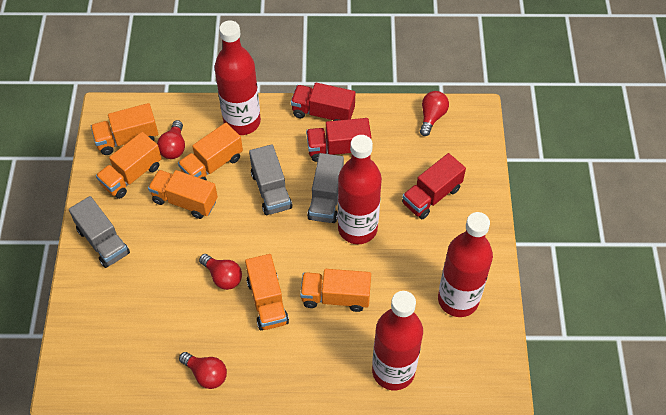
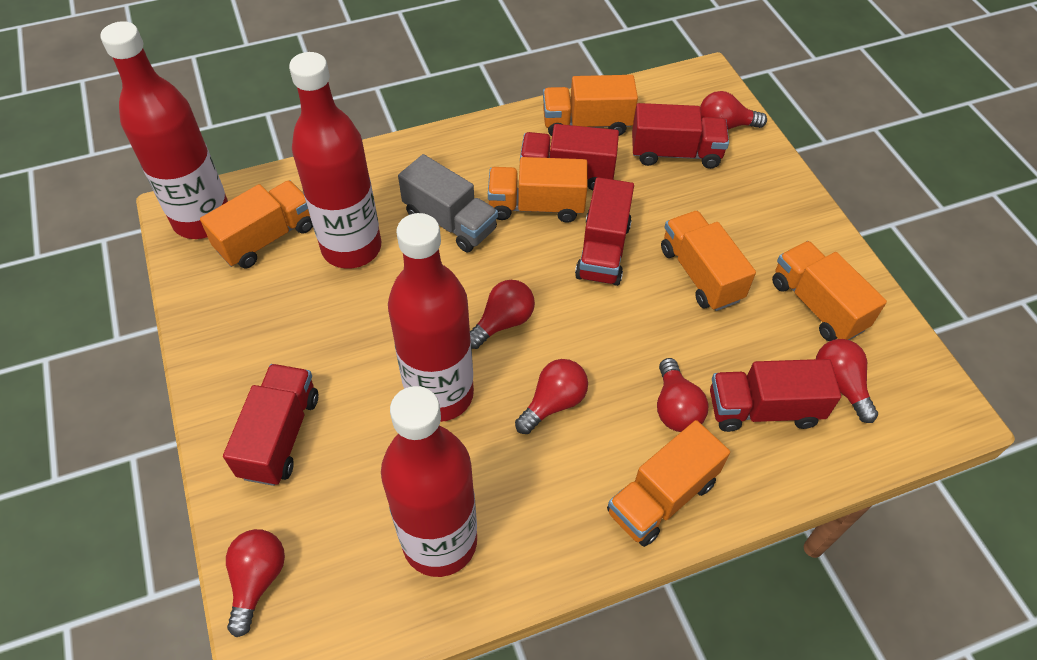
grey truck: 3 -> 1
red light bulb: 4 -> 6
red truck: 3 -> 5

